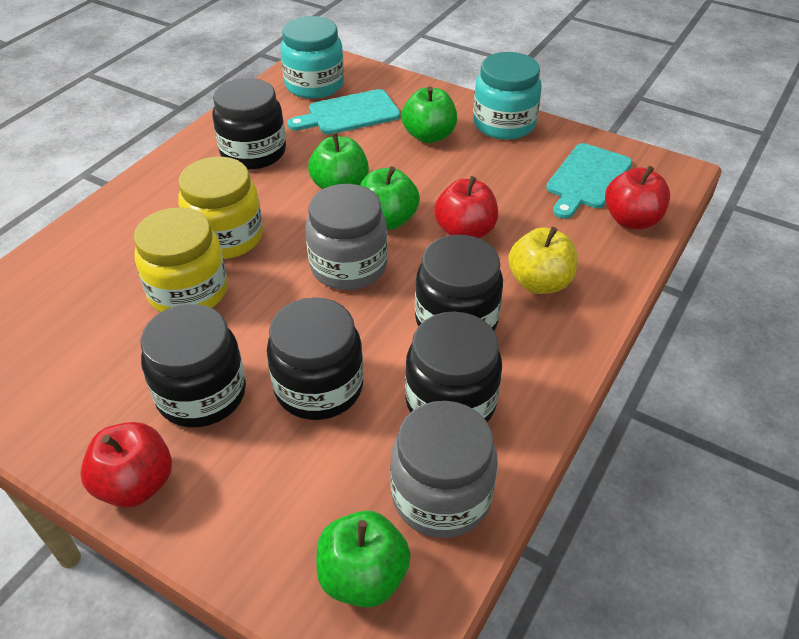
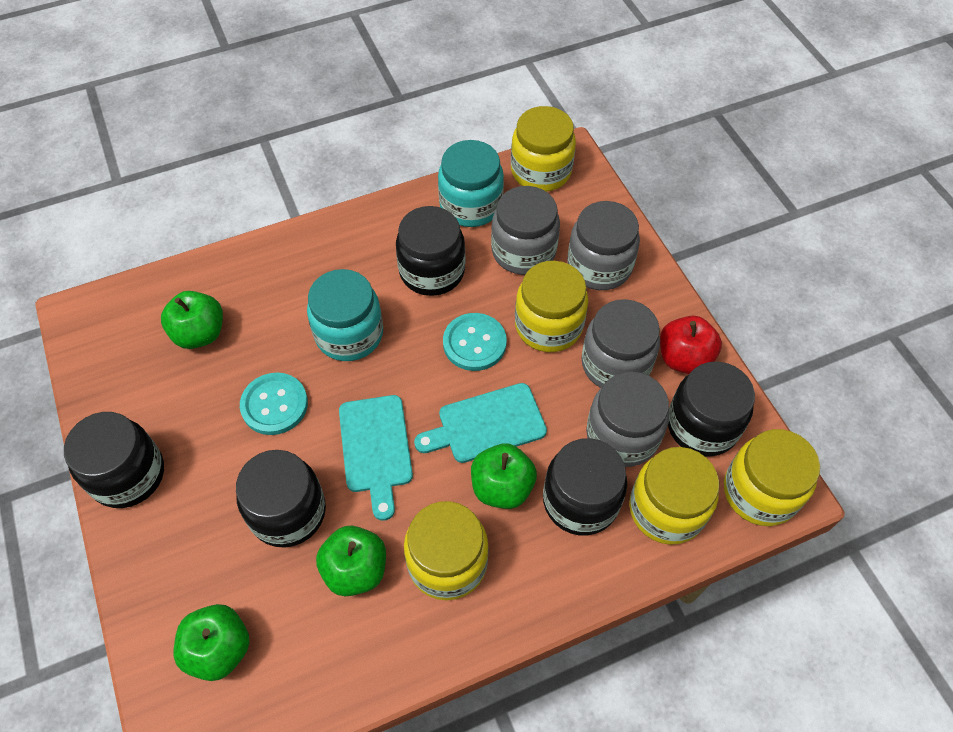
grey jar: 2 -> 4
red apple: 3 -> 1
turquoise button: 0 -> 2
yellow apple: 1 -> 0
yellow jar: 2 -> 5

